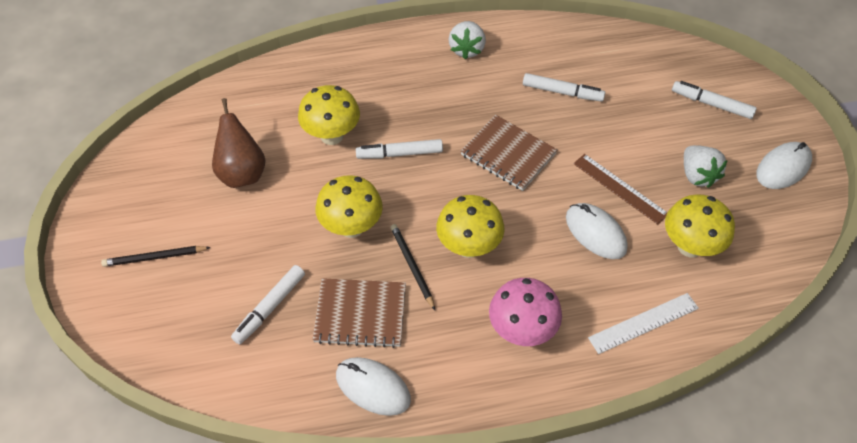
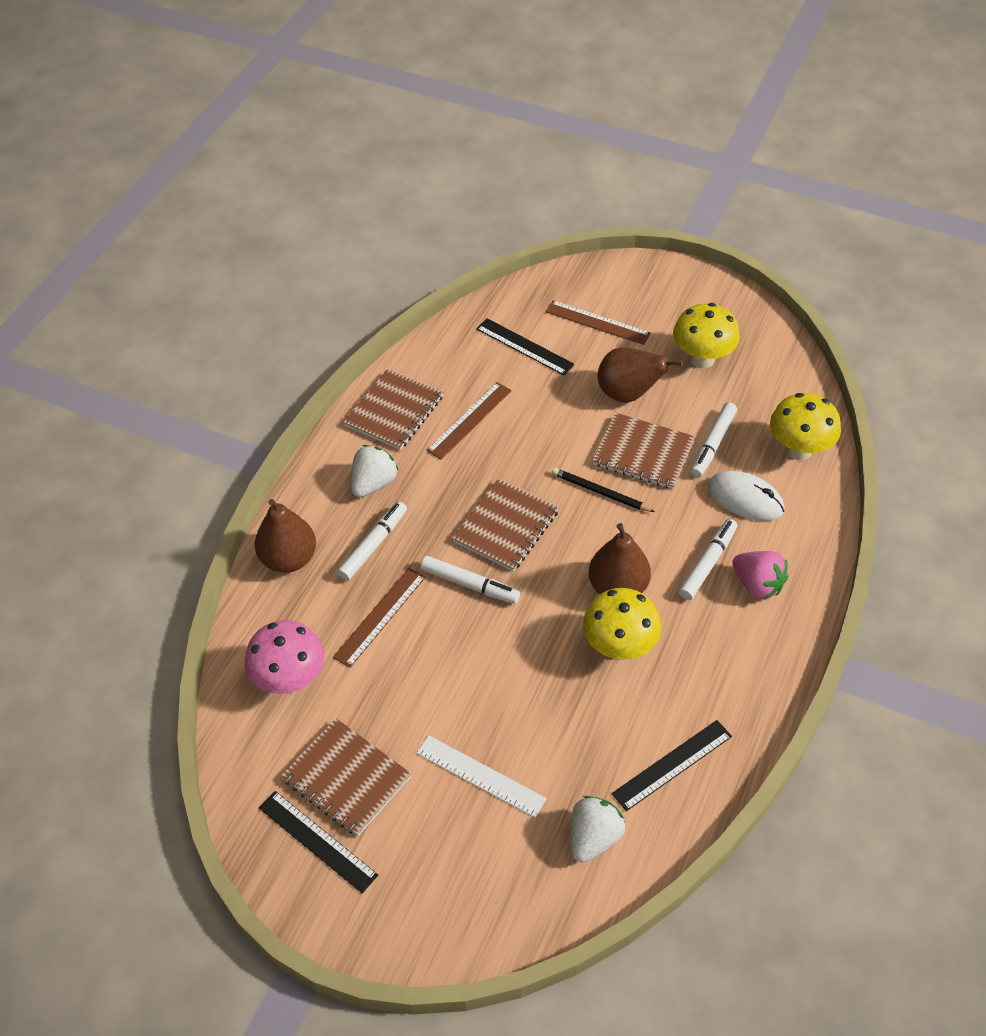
black pencil: 2 -> 1
black ruler: 0 -> 3
brown notebook: 2 -> 4
brown pear: 1 -> 3
brown ruler: 1 -> 3
pink strawberry: 0 -> 1
white mouse: 3 -> 1
yellow mushroom: 4 -> 3

